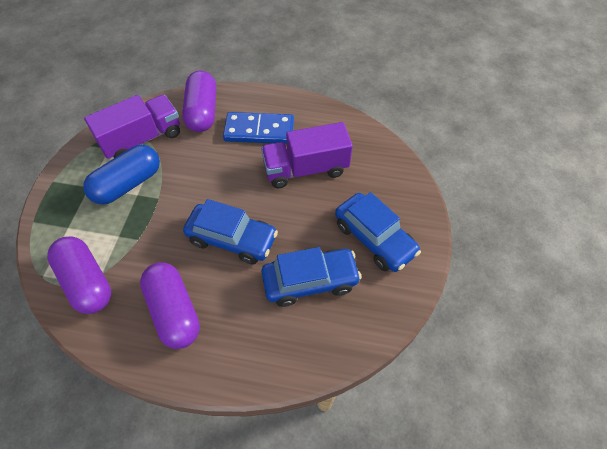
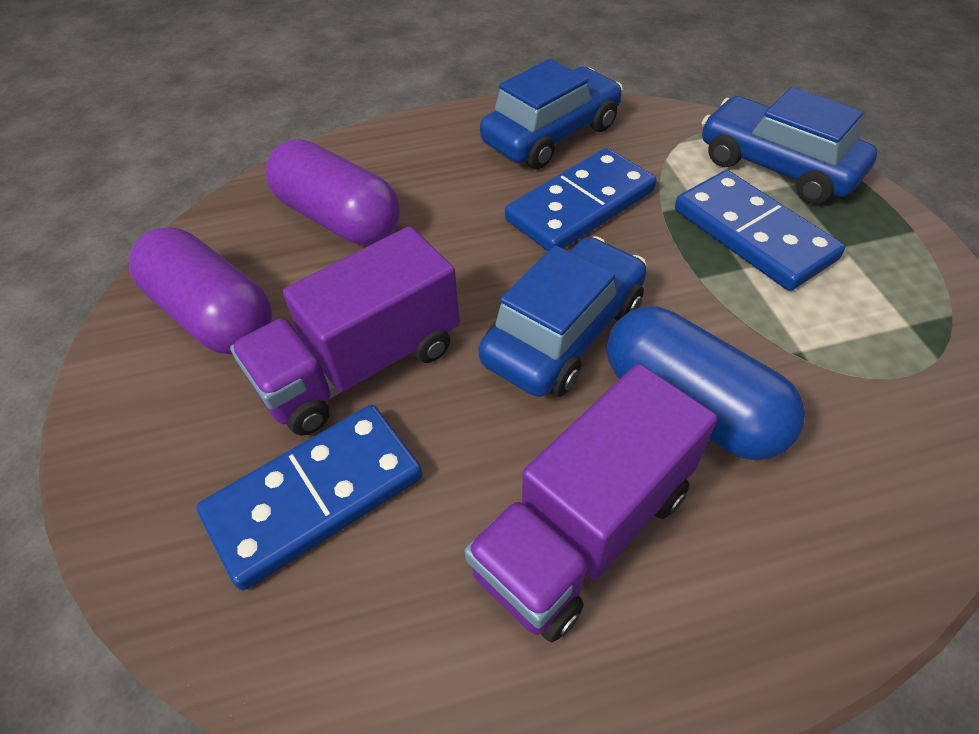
blue domino: 1 -> 3
purple capsule: 3 -> 2

